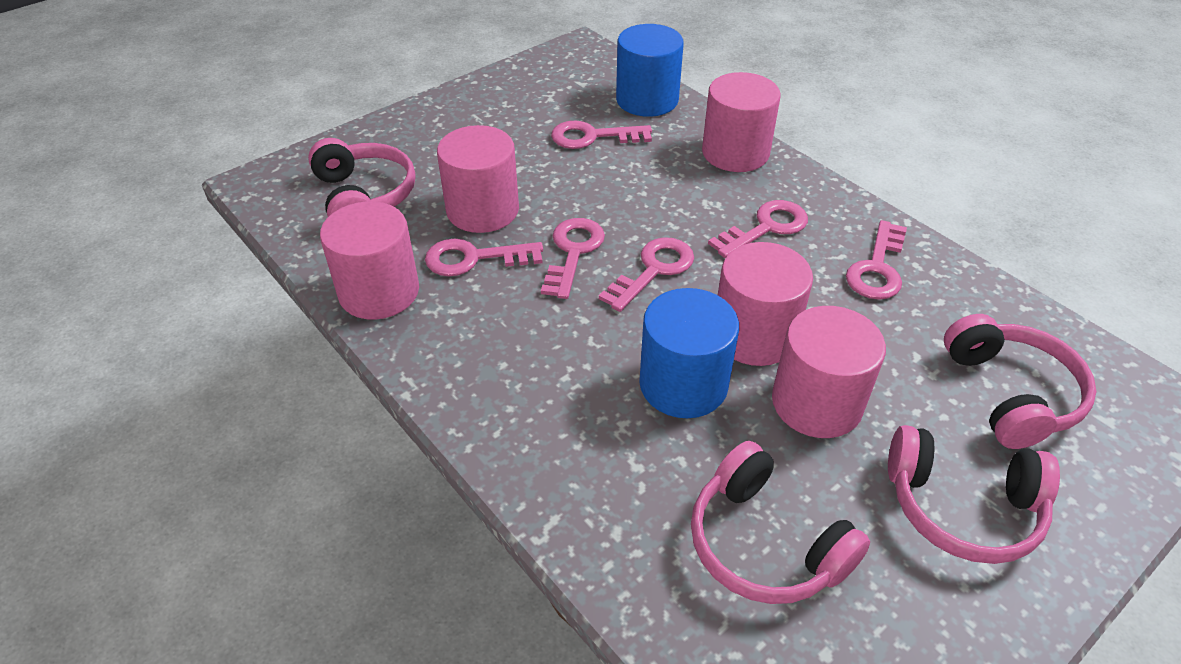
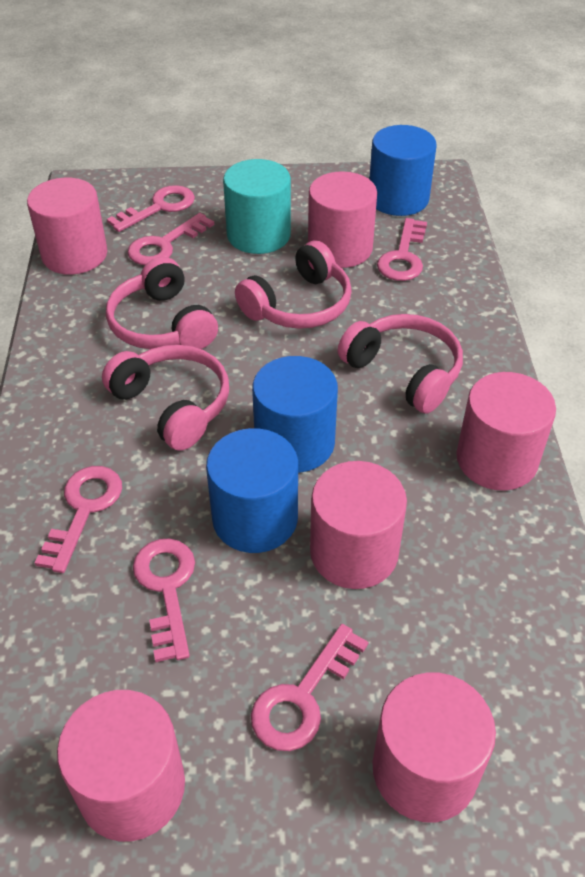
blue cylinder: 2 -> 3
pink cylinder: 5 -> 6
turquoise cylinder: 0 -> 1

